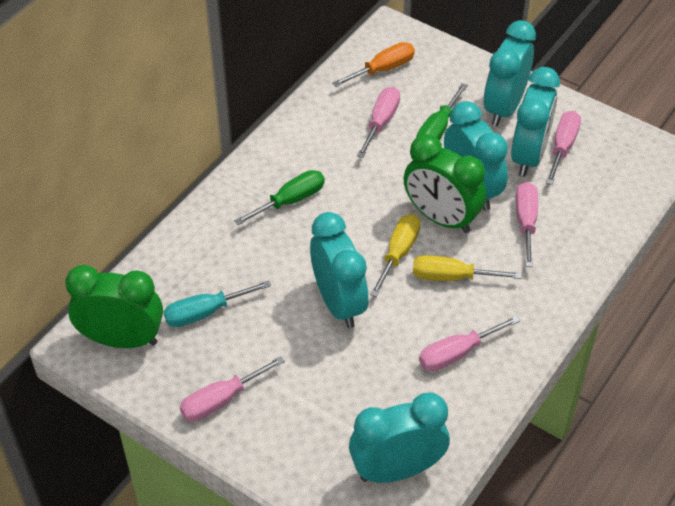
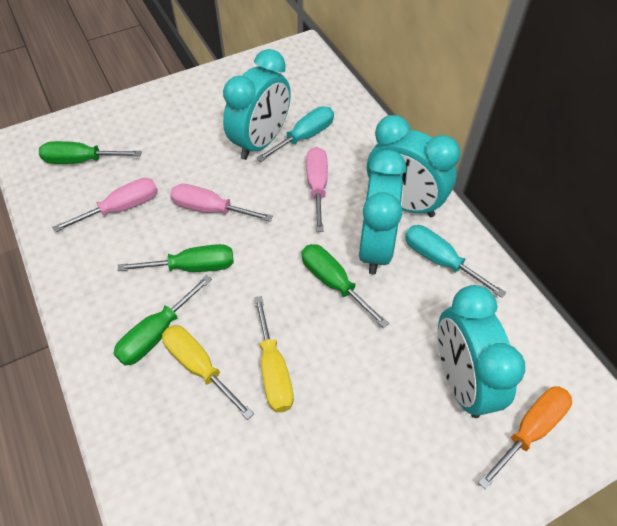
green clock: 2 -> 0
green screwdriver: 2 -> 4
pink screwdriver: 5 -> 3
turquoise clock: 5 -> 4
turquoise screwdriver: 1 -> 2

